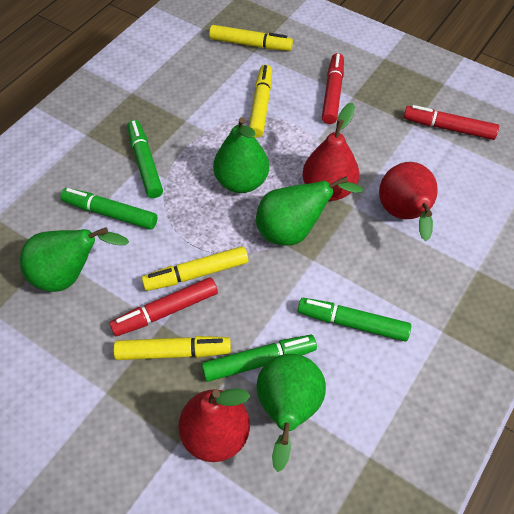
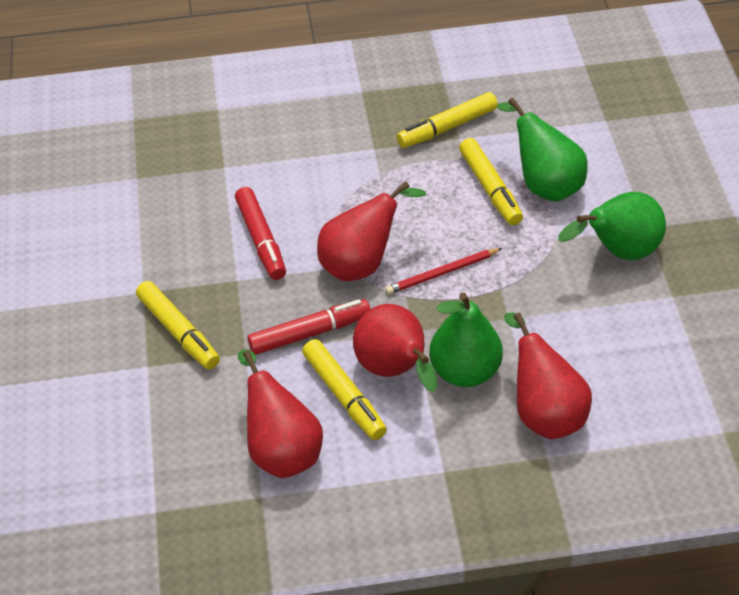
green marker: 4 -> 0
green pear: 4 -> 3
red marker: 3 -> 2
red pear: 3 -> 4
red pencil: 0 -> 1

